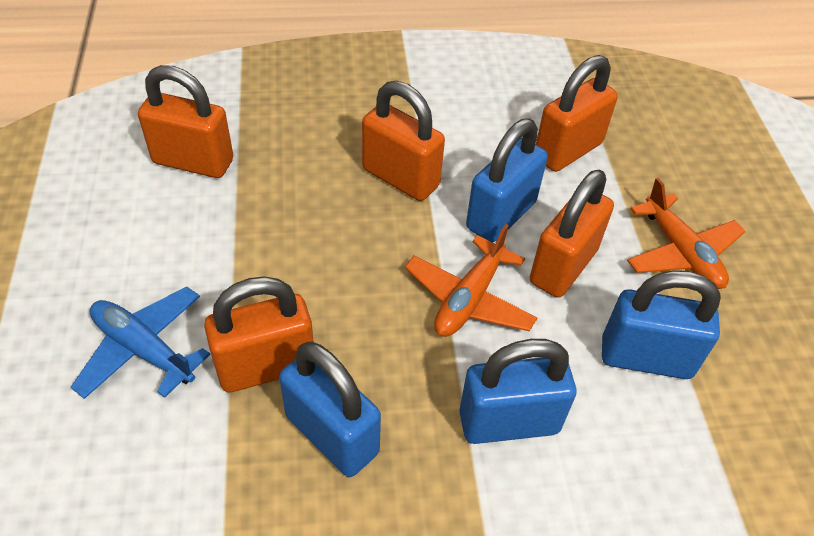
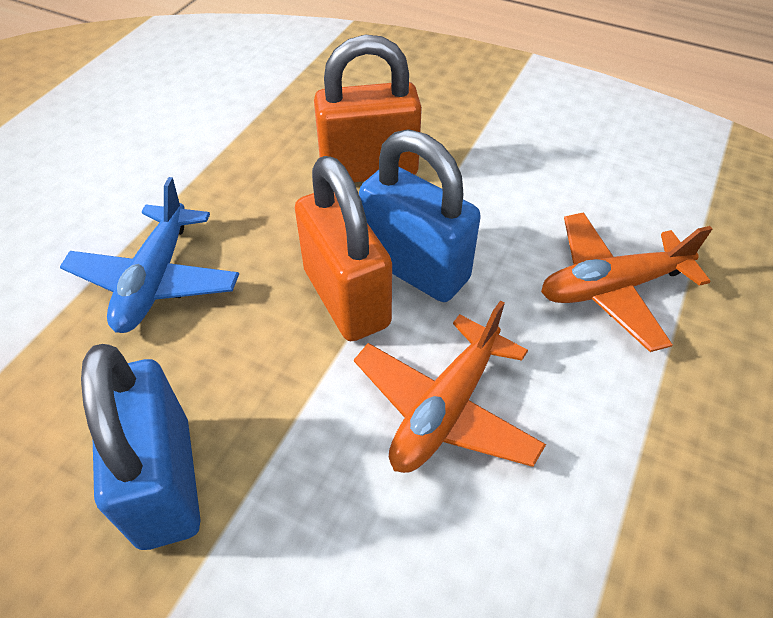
blue padlock: 4 -> 2
orange padlock: 5 -> 2

